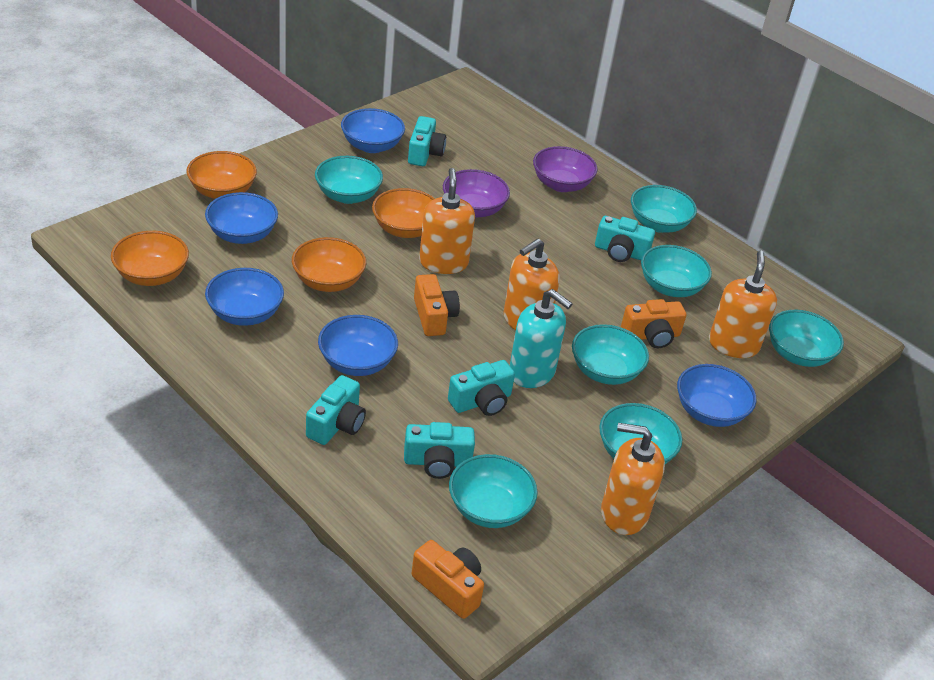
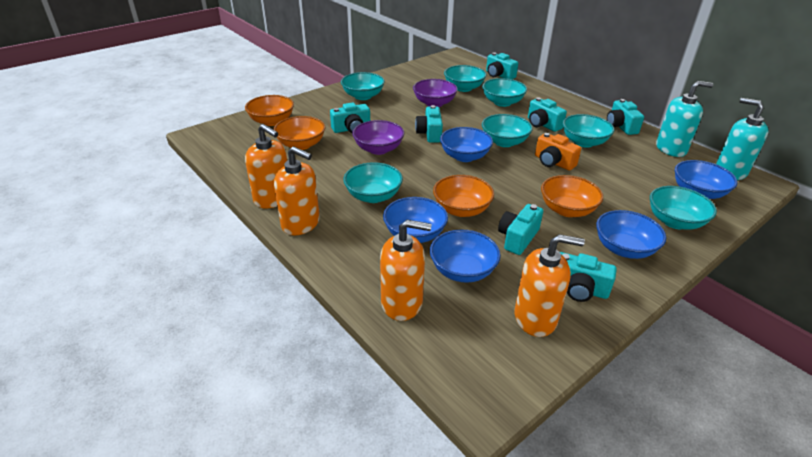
orange camera: 3 -> 1
turquoise camera: 5 -> 7
turquoise soap dispenser: 1 -> 2

